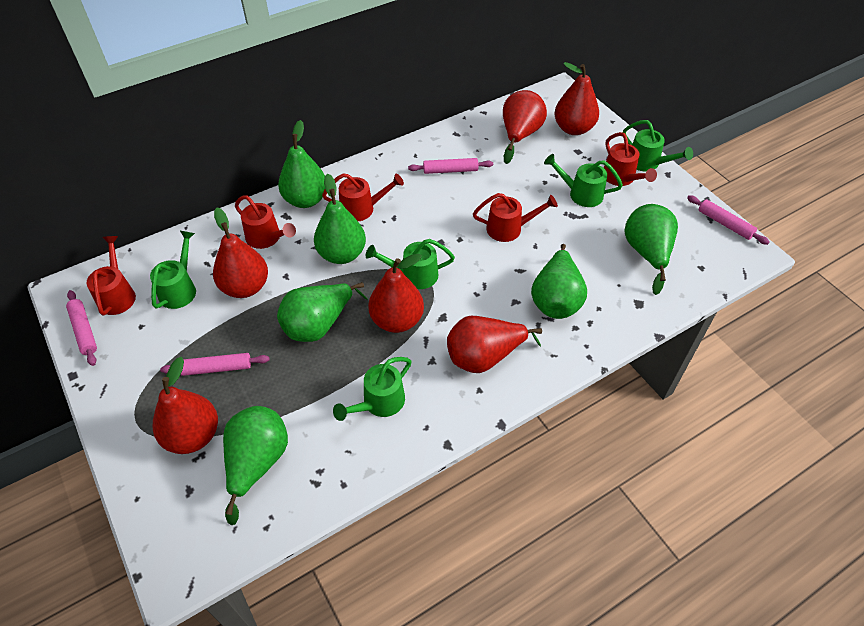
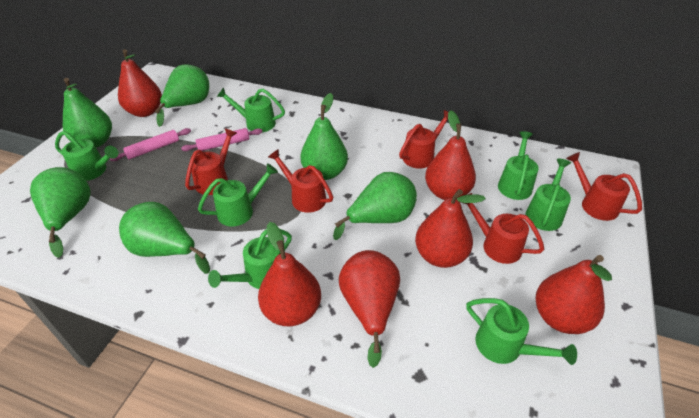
green watering can: 5 -> 7
pink rolling pin: 4 -> 2

